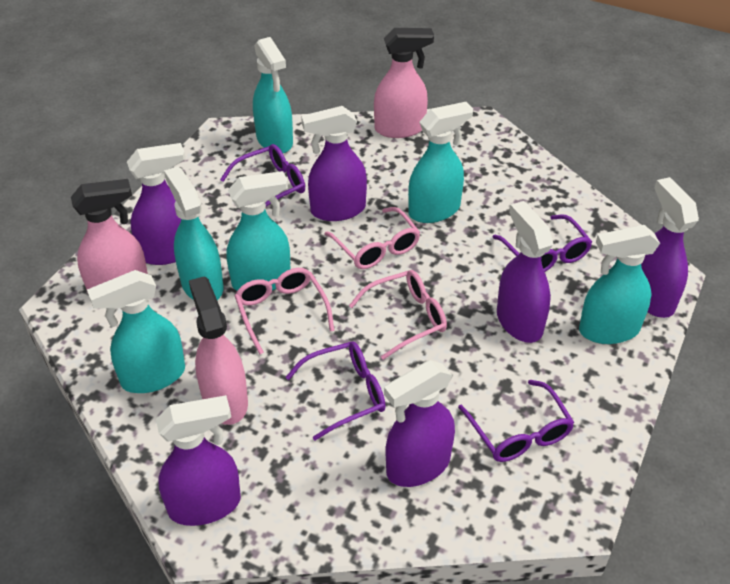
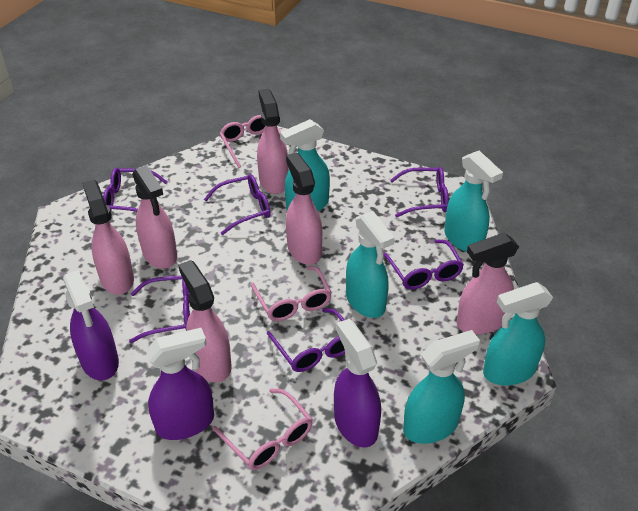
pink spray bottle: 3 -> 6
purple glasses: 4 -> 6
purple spray bottle: 6 -> 3
turquoise spray bottle: 6 -> 5

